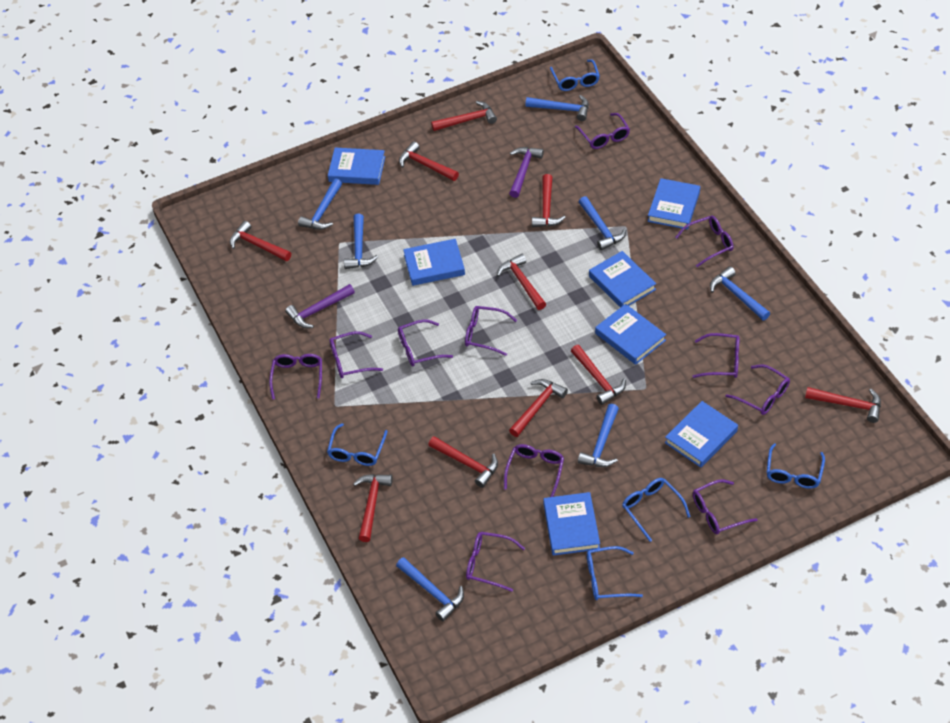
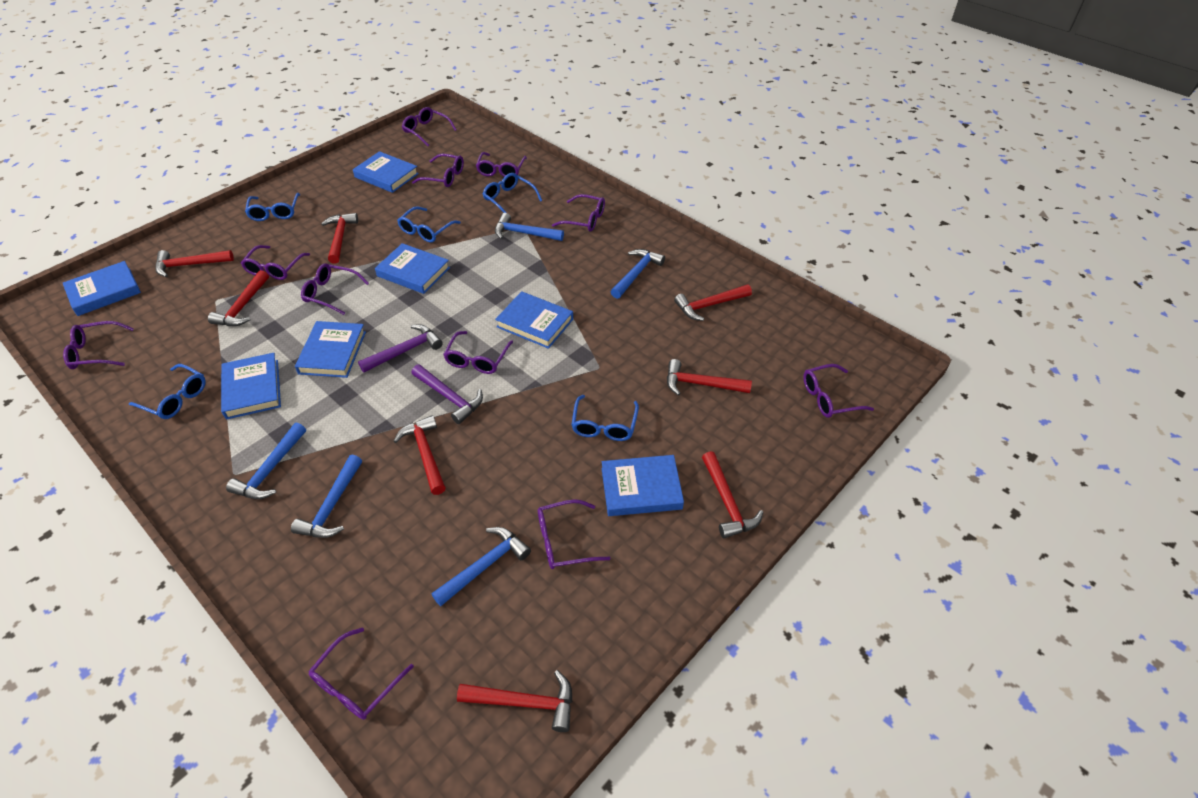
blue hammer: 7 -> 5
red hammer: 10 -> 8

